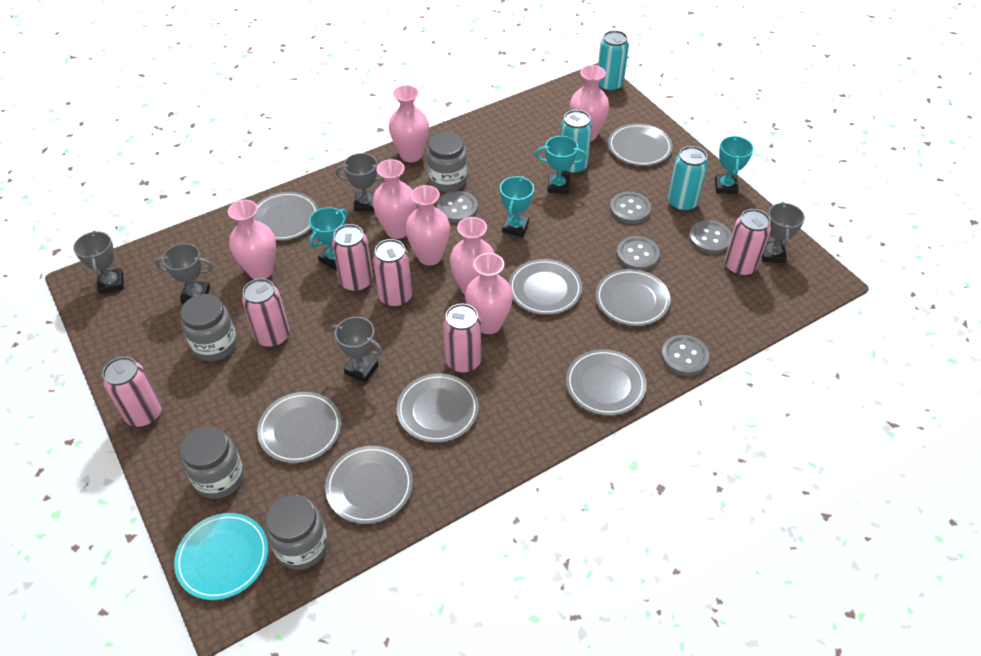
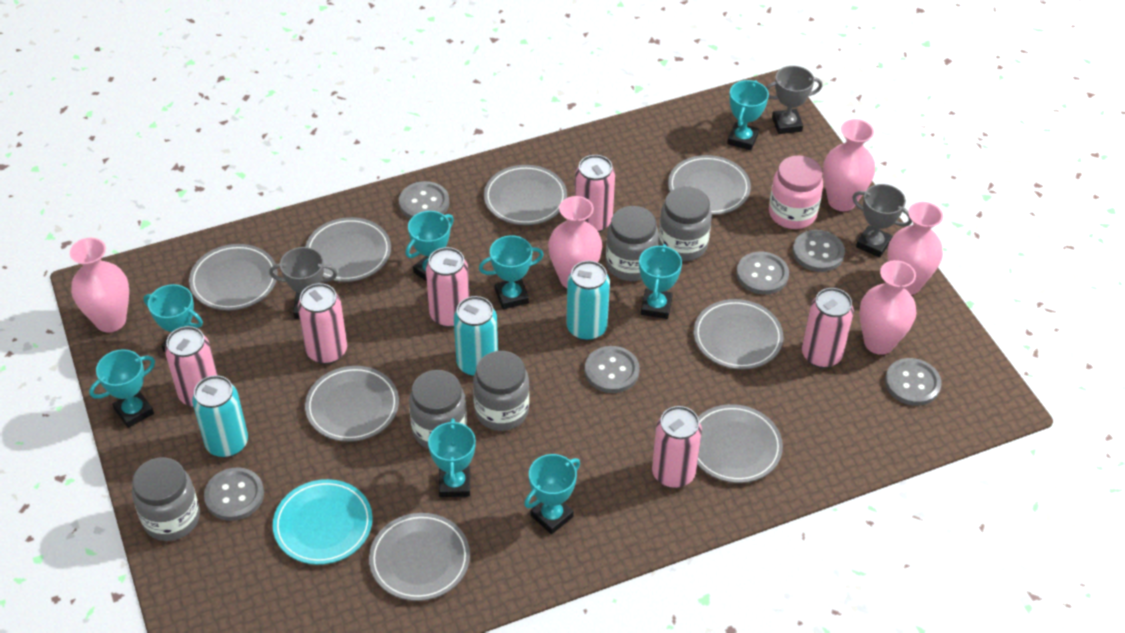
grey button: 5 -> 6
grey jar: 4 -> 5
grey trophy: 5 -> 3
pink jar: 0 -> 1
pink vase: 7 -> 5
turquoise trophy: 4 -> 8

